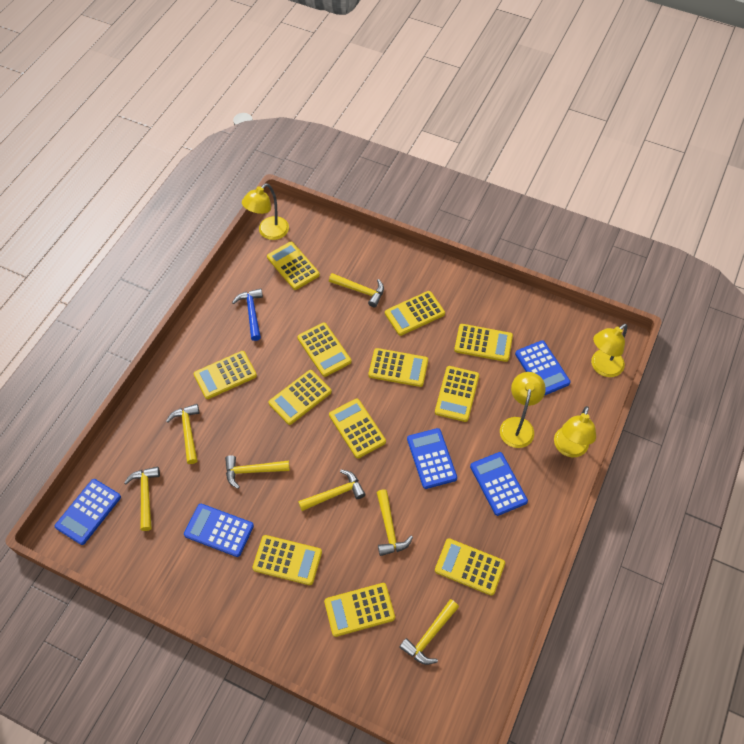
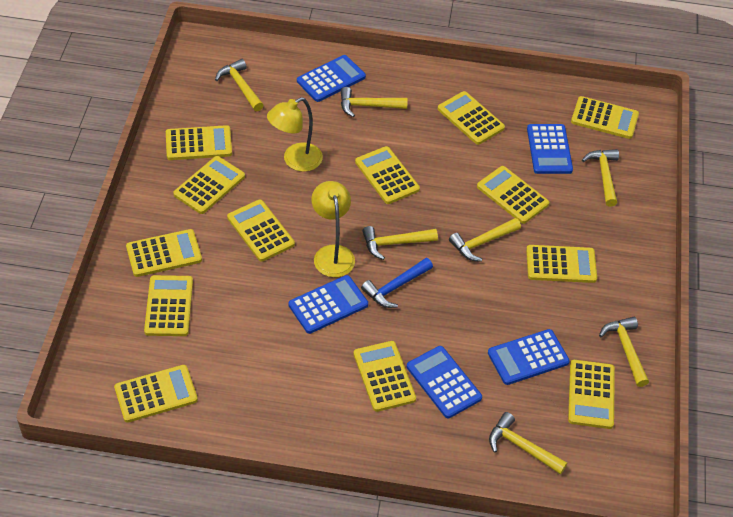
yellow calculator: 12 -> 13
yellow lamp: 4 -> 2

